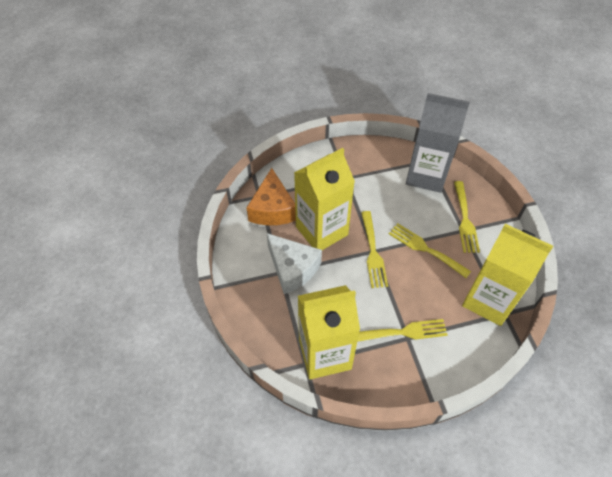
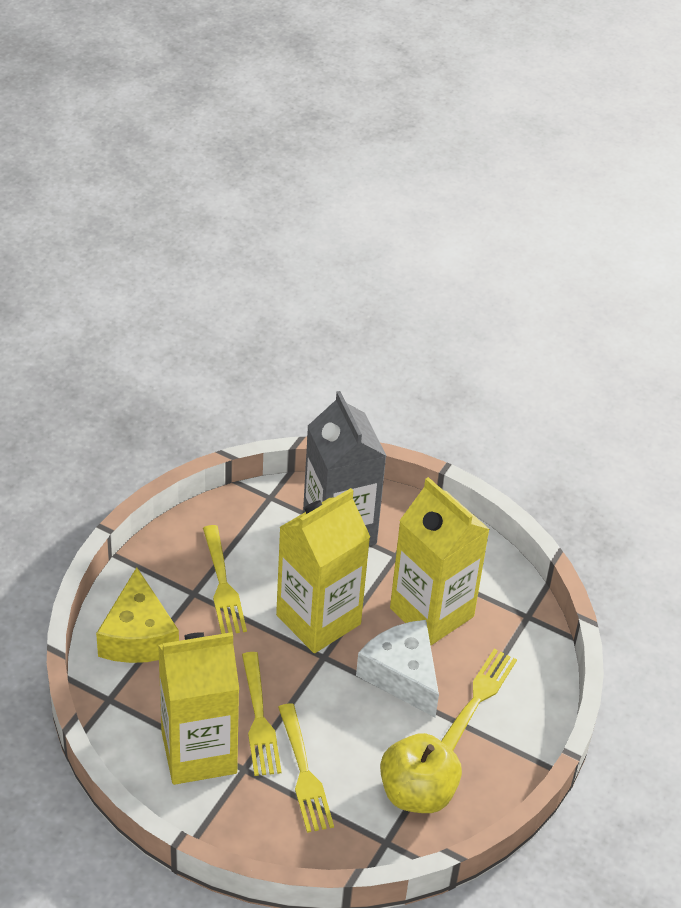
orange cheese: 1 -> 0
yellow apple: 0 -> 1
yellow cheese: 0 -> 1

